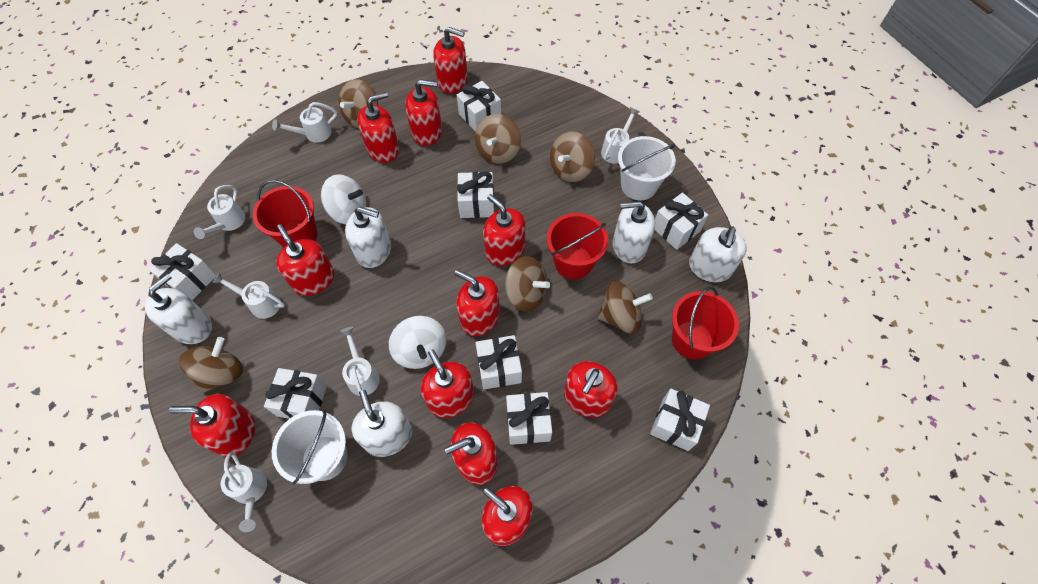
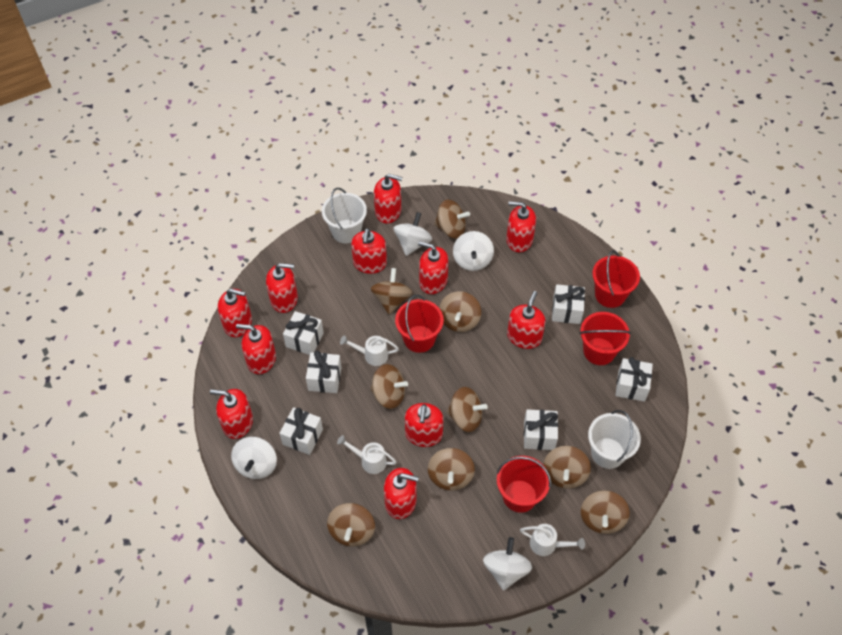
brown spinning top: 6 -> 9
red bucket: 3 -> 4
white gift: 8 -> 6
white soap dispenser: 5 -> 0
white spinning top: 2 -> 4
white watering can: 6 -> 3

